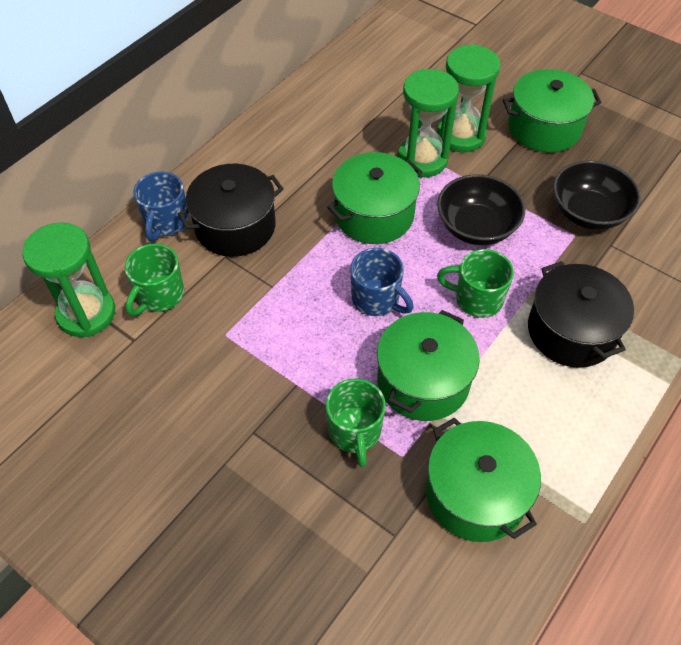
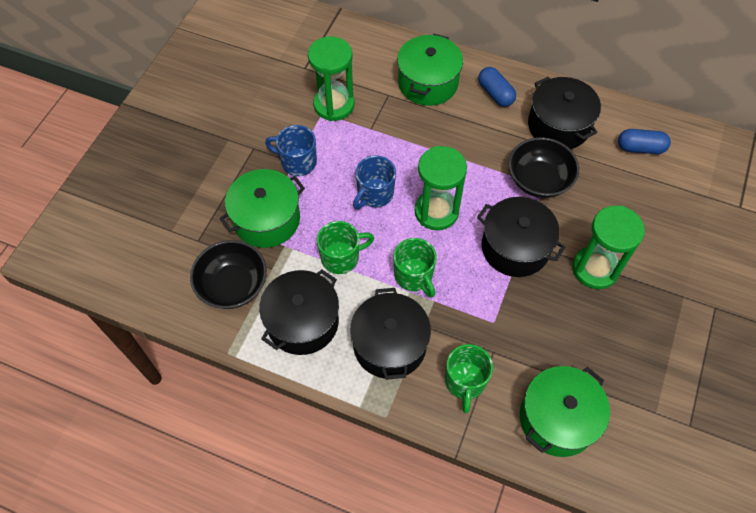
black pot: 2 -> 4
blue capsule: 0 -> 2
green pot: 4 -> 3

